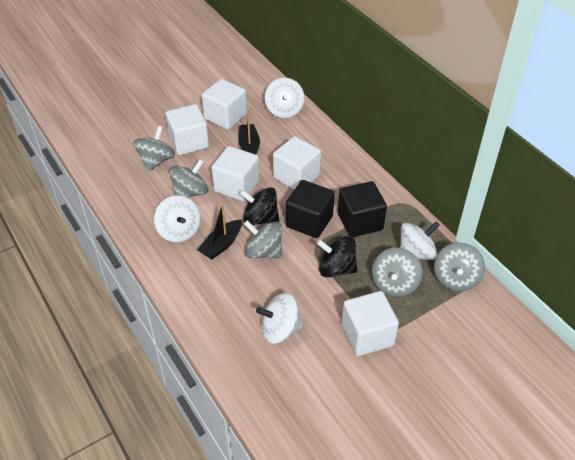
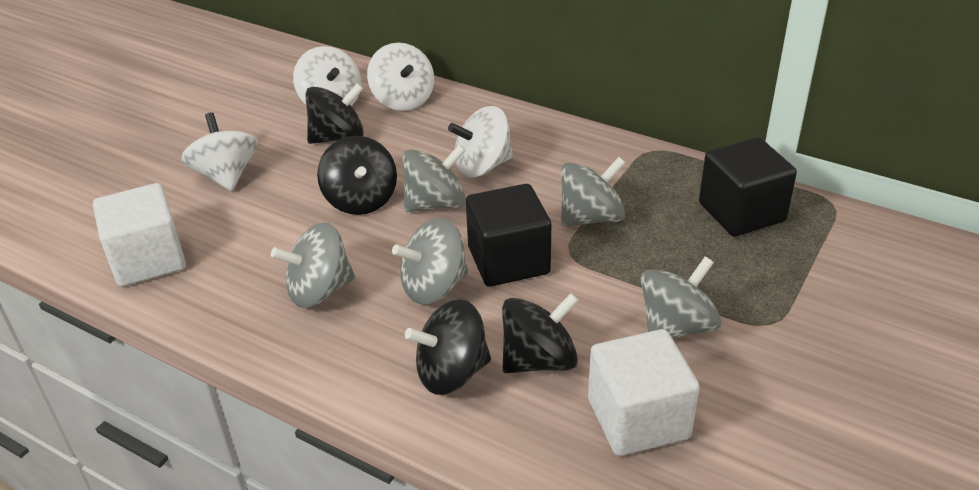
black boat: 2 -> 0
black spinning top: 2 -> 4
white cube: 5 -> 2

